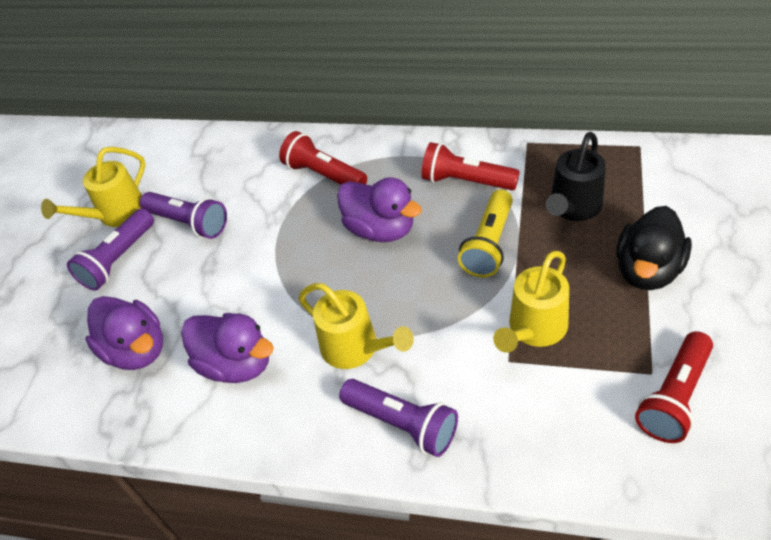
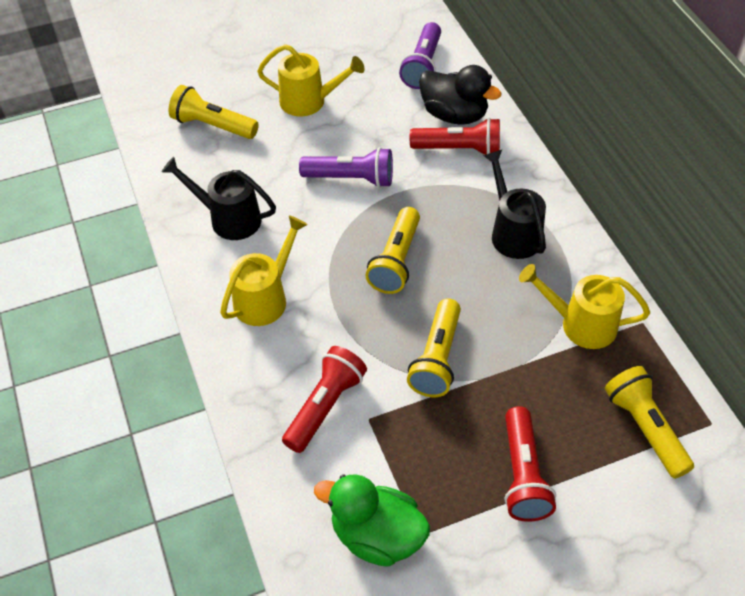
black watering can: 1 -> 2
green duck: 0 -> 1
purple duck: 3 -> 0
purple flashlight: 3 -> 2
yellow flashlight: 1 -> 4

